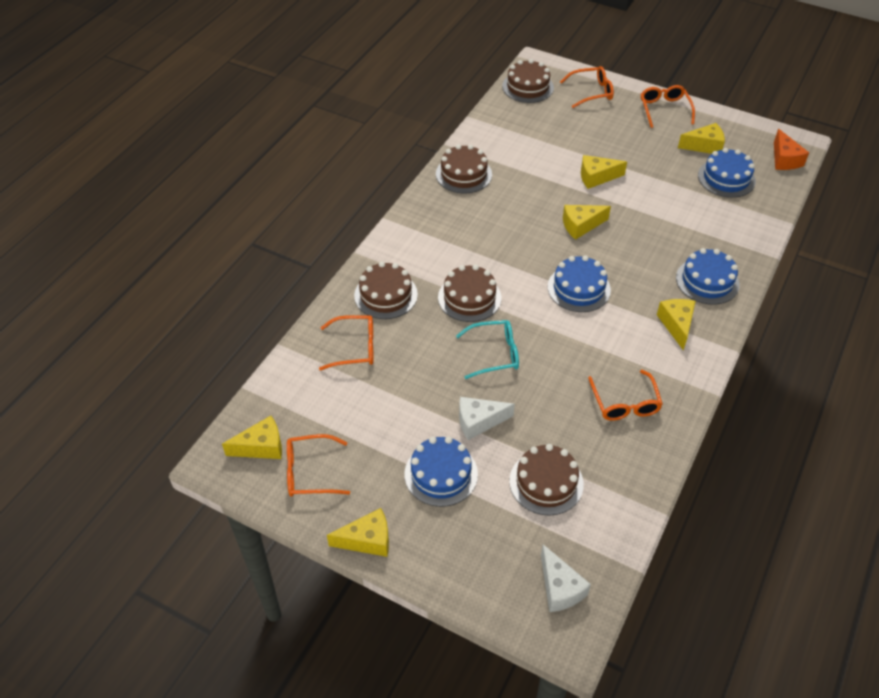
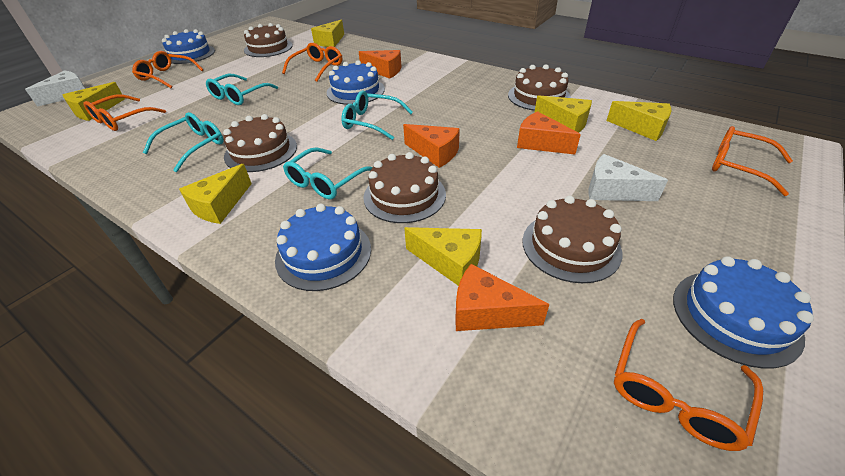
orange cheese: 1 -> 4
turquoise glasses: 1 -> 4

